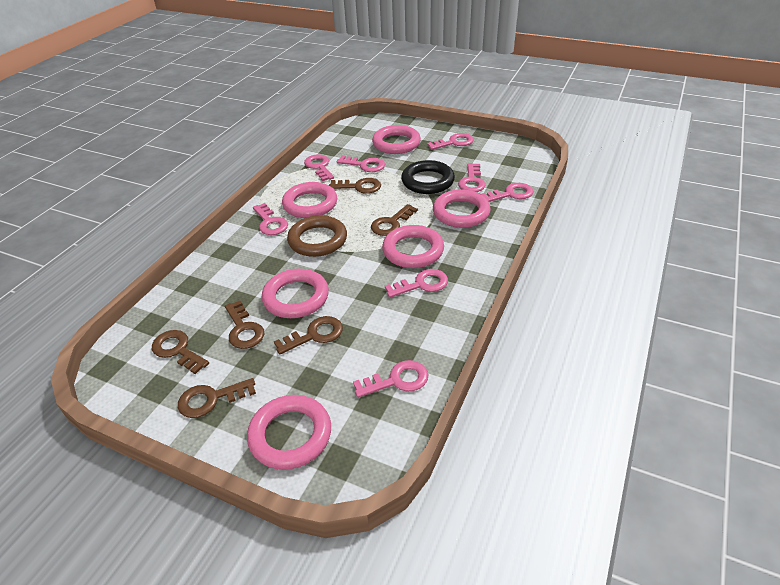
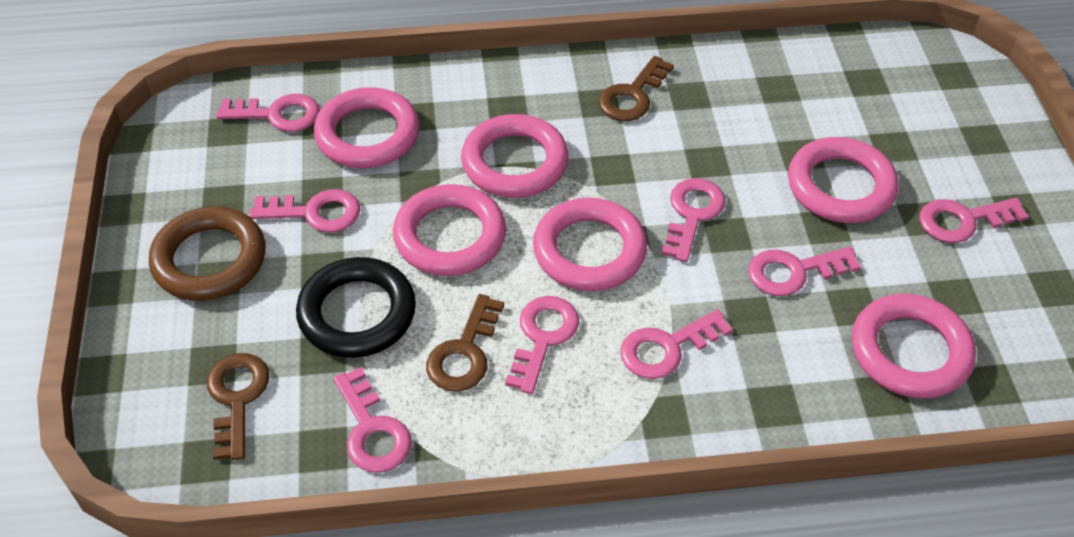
brown key: 6 -> 3

